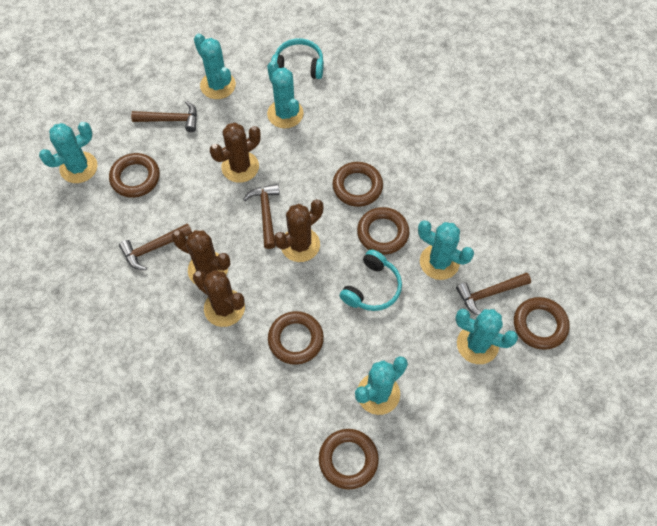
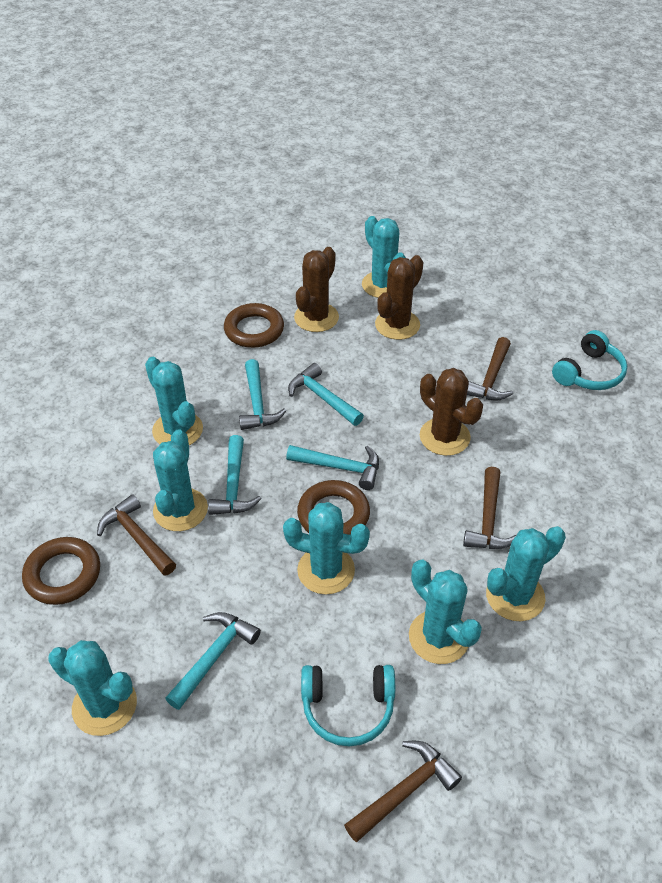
brown cactus: 4 -> 3
brown ring: 6 -> 3
turquoise cactus: 6 -> 7
turquoise hammer: 0 -> 5

